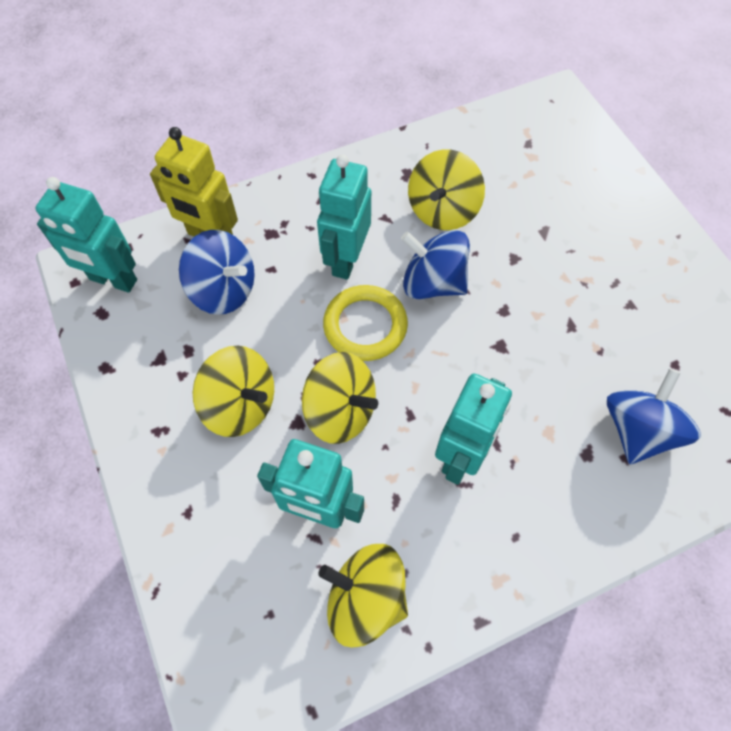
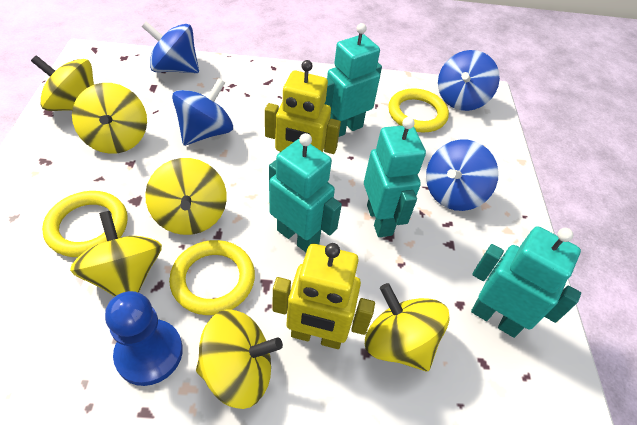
blue pawn: 0 -> 1
blue spinning top: 3 -> 4
yellow ring: 1 -> 3
yellow robot: 1 -> 2
yellow spinning top: 4 -> 6

